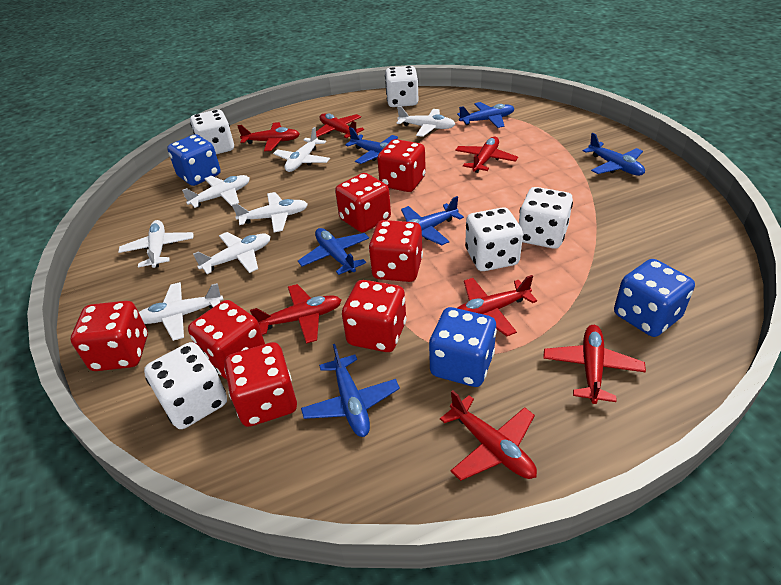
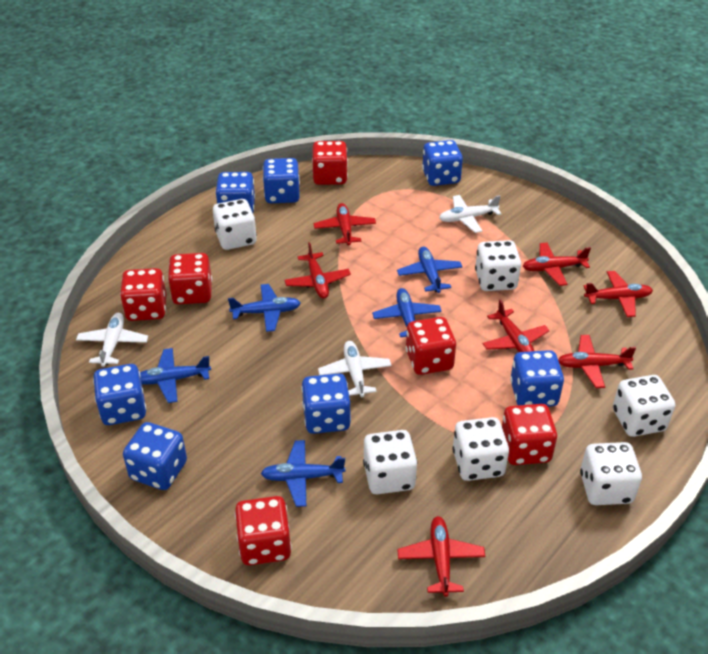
blue dice: 3 -> 7
blue plane: 6 -> 5
red dice: 7 -> 6
white dice: 5 -> 6
white plane: 7 -> 3

